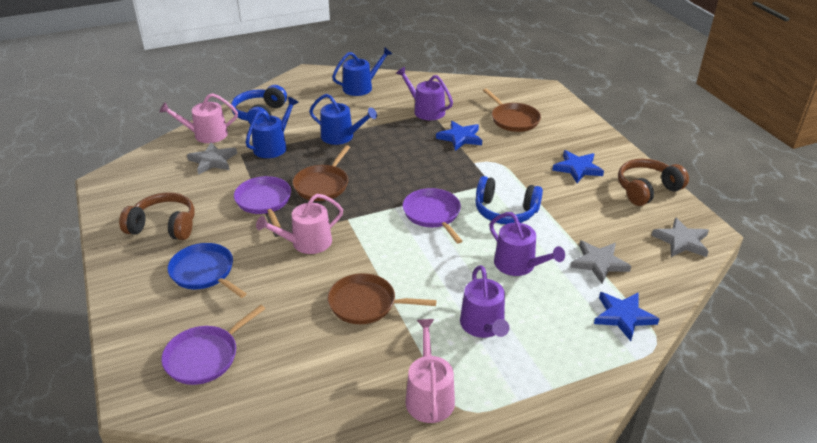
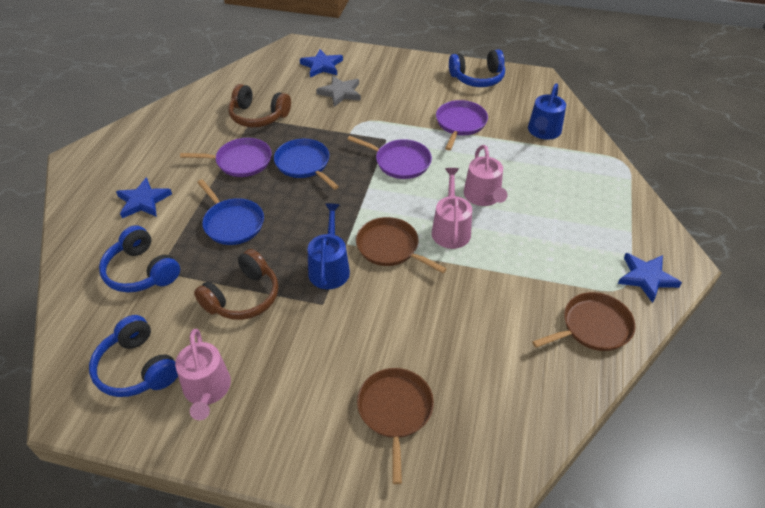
blue headphones: 2 -> 3
blue pan: 1 -> 2
blue watering can: 3 -> 2
grey star: 3 -> 1
purple watering can: 3 -> 0

